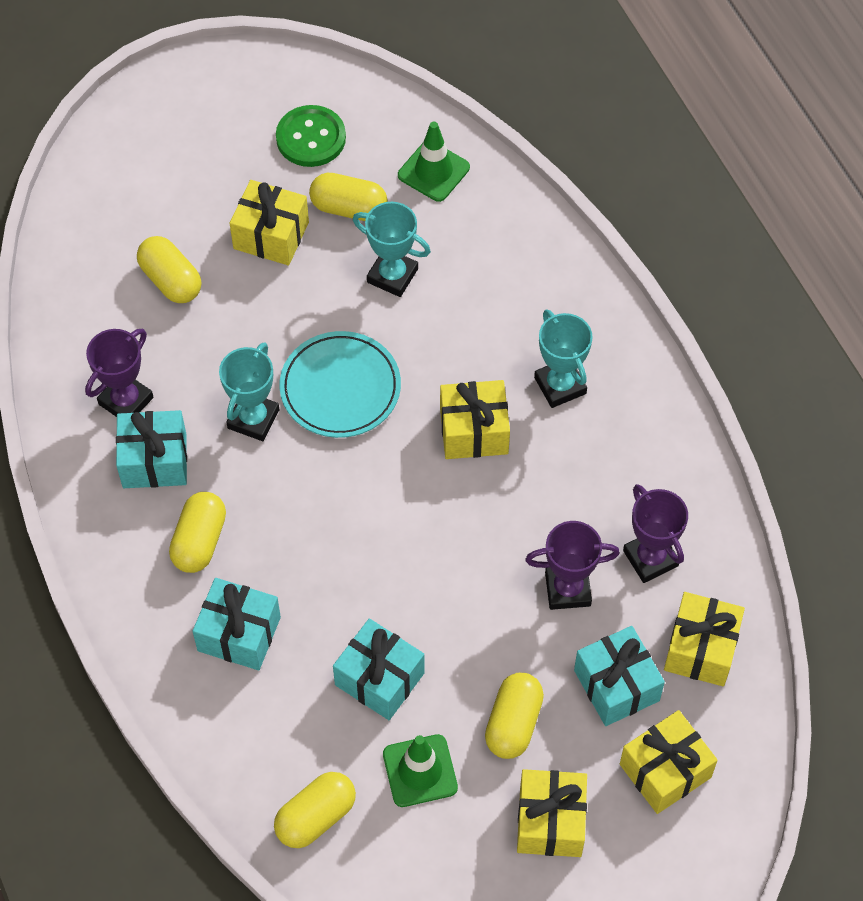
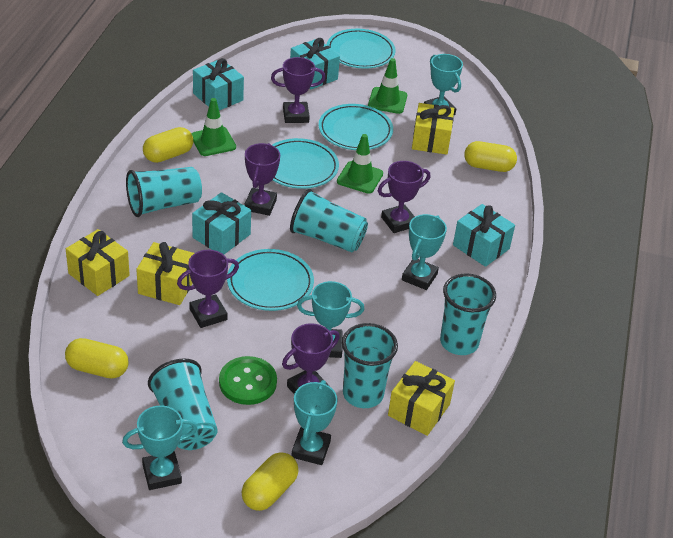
green traffic cone: 2 -> 3
purple trophy: 3 -> 5
turquoise cup: 0 -> 5
turquoise plate: 1 -> 4
turquoise trophy: 3 -> 5
yellow capsule: 5 -> 4
yellow gift: 5 -> 4

